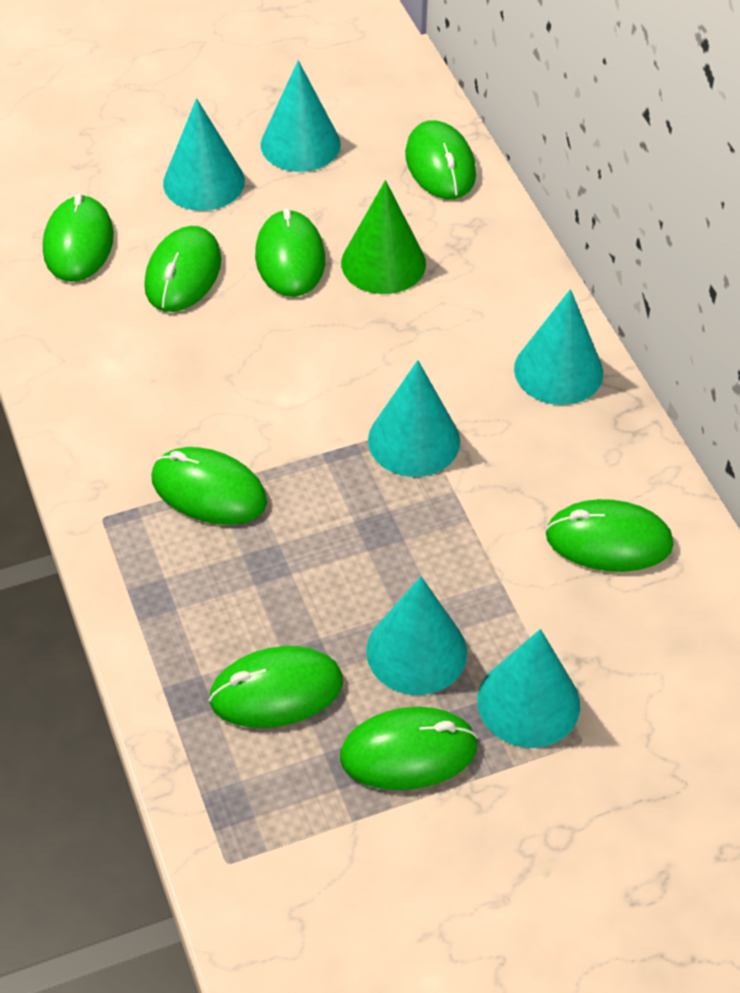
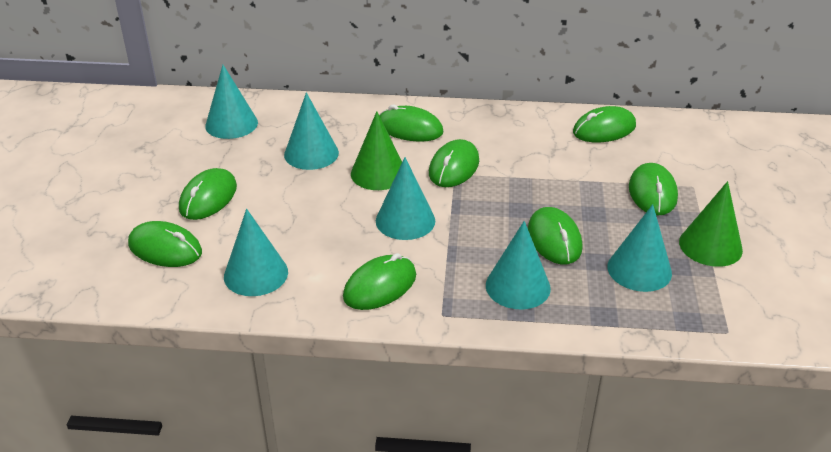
green cone: 1 -> 2

